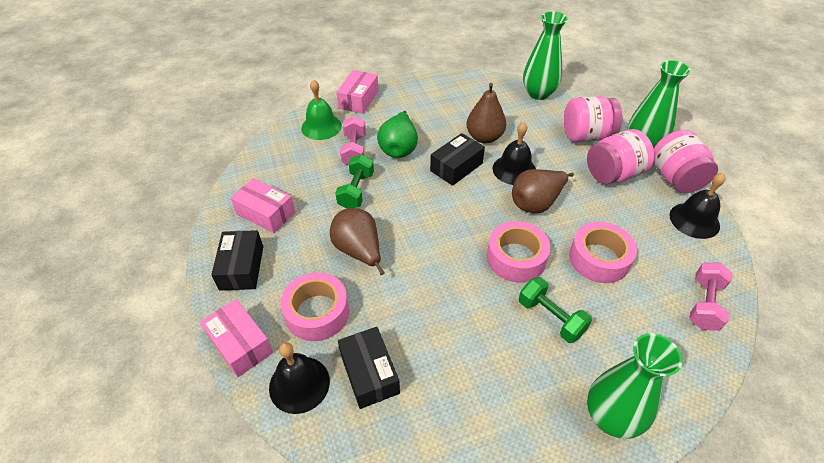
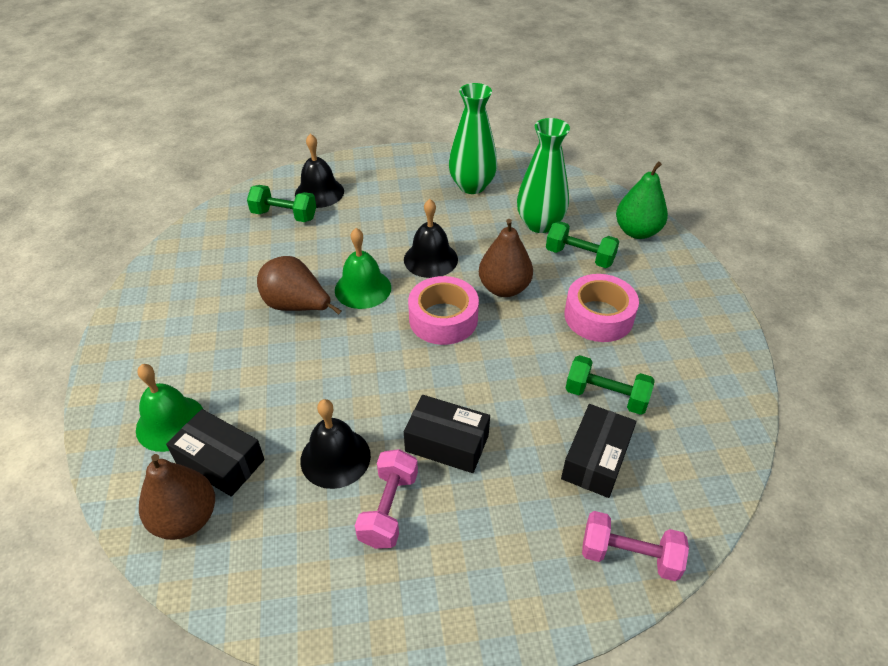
green bell: 1 -> 2
green dumbbell: 2 -> 3
green vase: 3 -> 2
pink box: 3 -> 0
pink jar: 3 -> 0
pink tape: 3 -> 2

